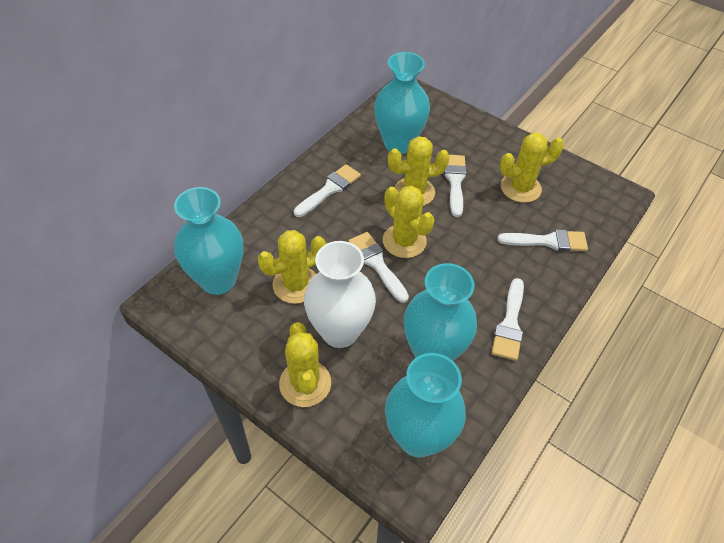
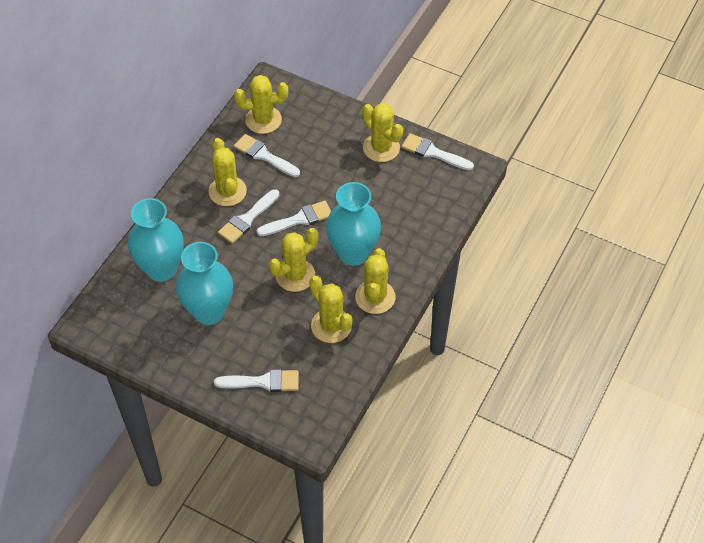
turquoise vase: 4 -> 3
white vase: 1 -> 0
yellow cactus: 5 -> 6

